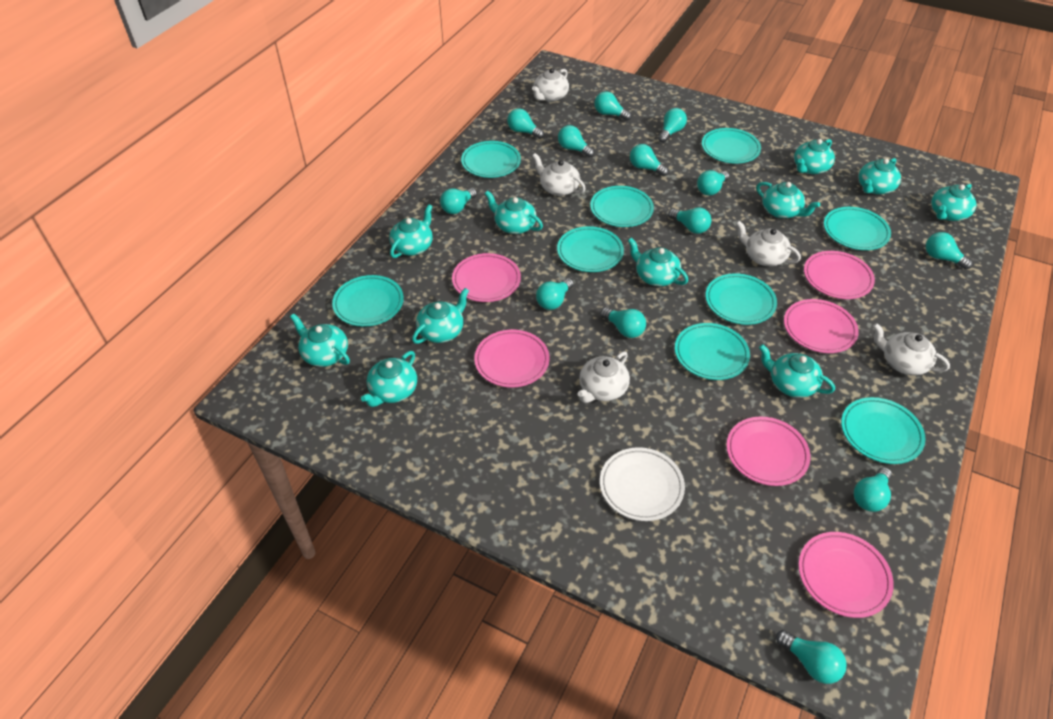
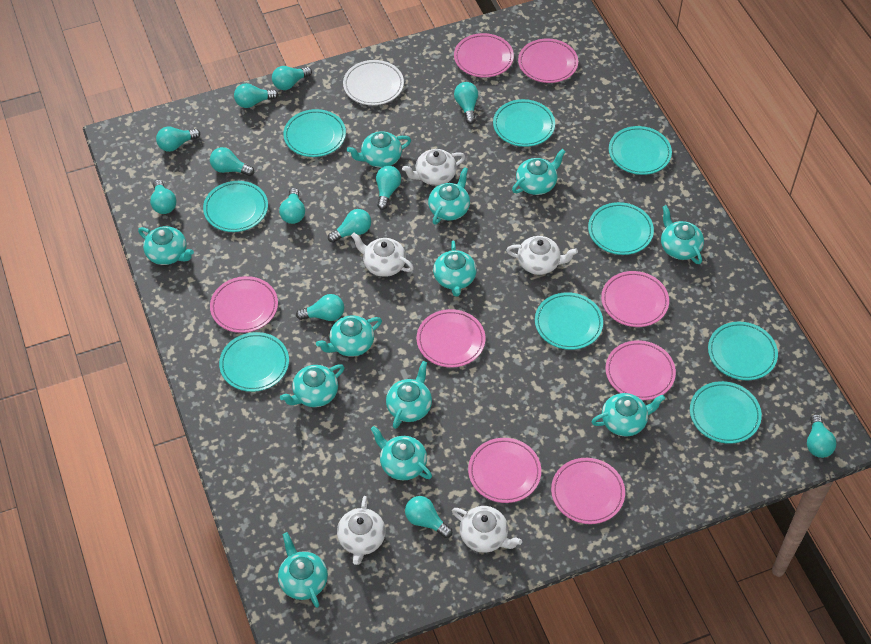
pink plate: 6 -> 8
turquoise light bulb: 13 -> 12
turquoise teapot: 11 -> 12

